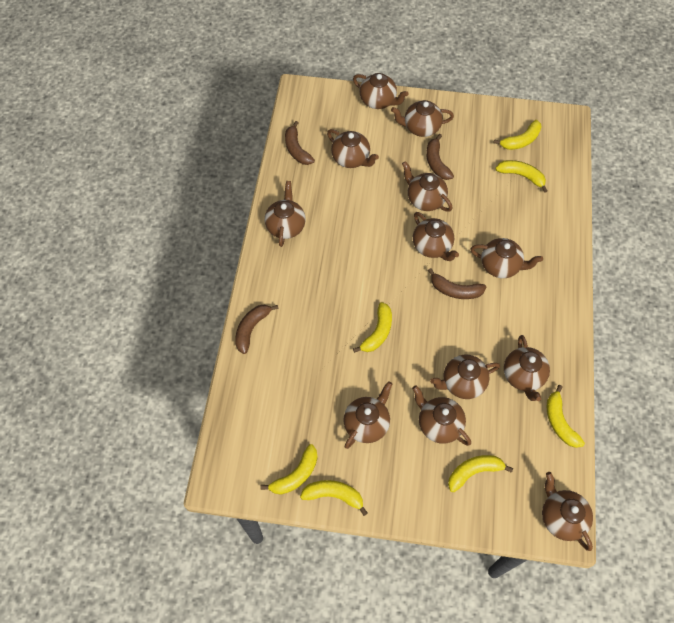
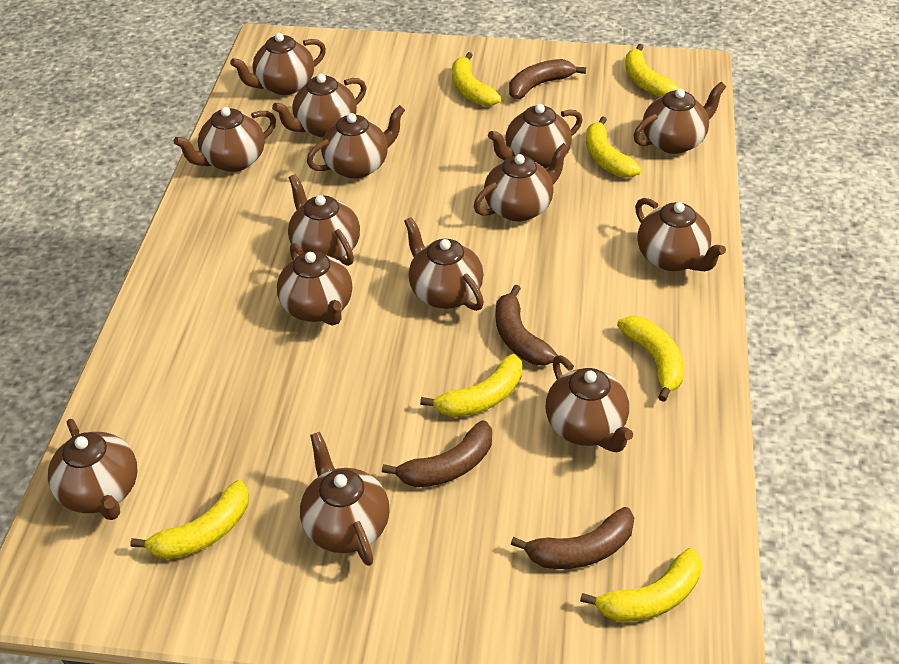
brown teapot: 12 -> 14

